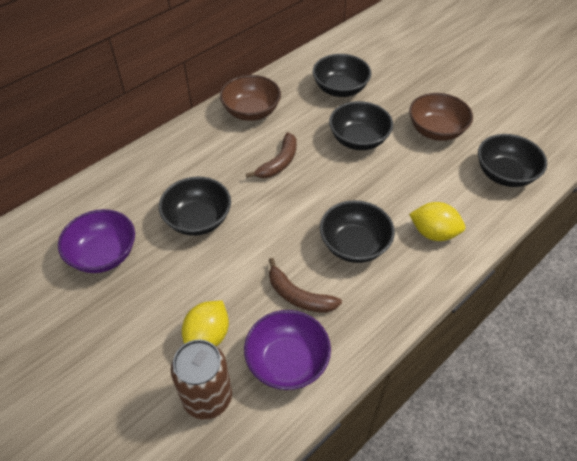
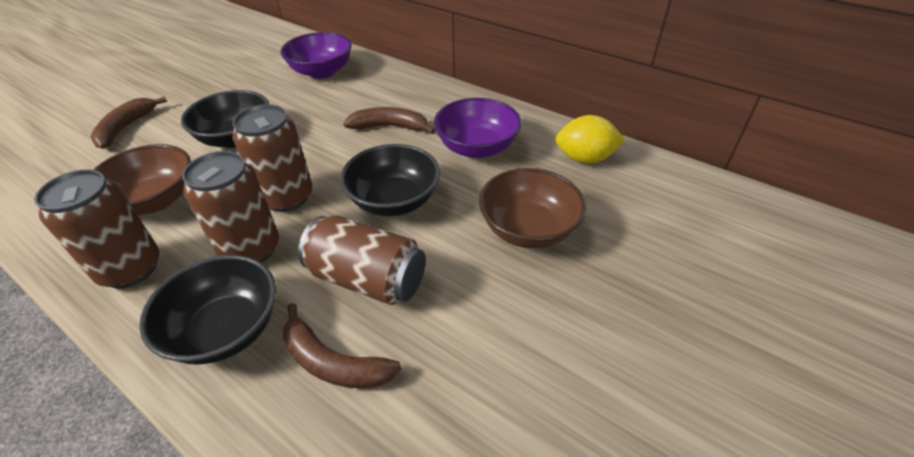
black bowl: 5 -> 3
brown banana: 2 -> 3
brown can: 1 -> 4
yellow lemon: 2 -> 1

